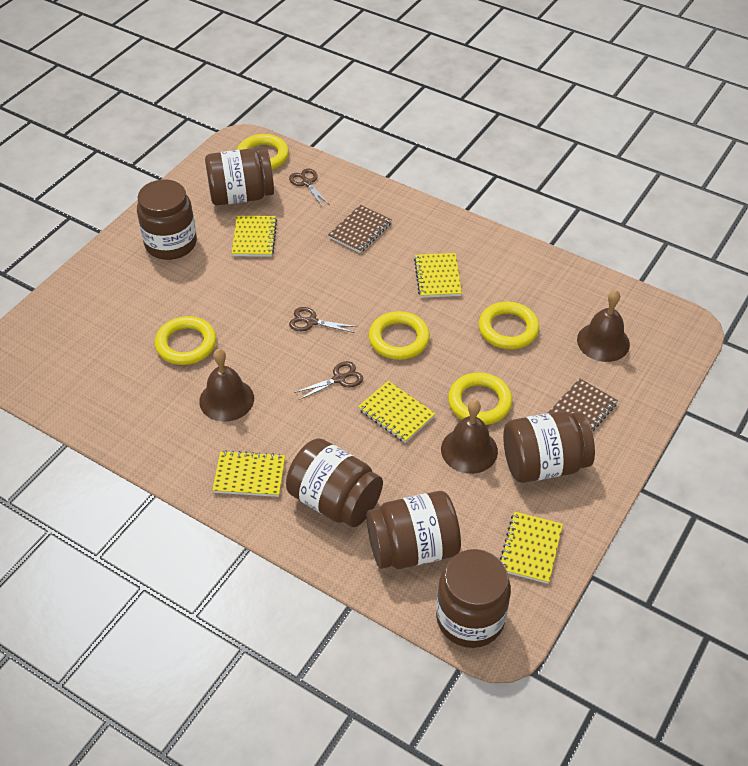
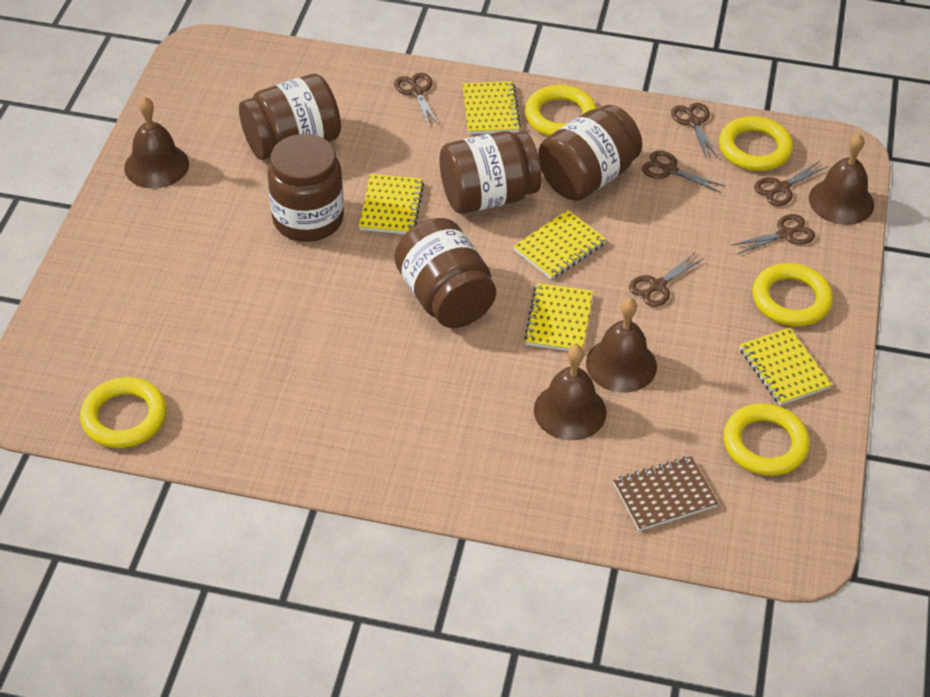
brown bell: 3 -> 4
brown jar: 6 -> 5
brown notebook: 2 -> 1
brown scissors: 3 -> 6

